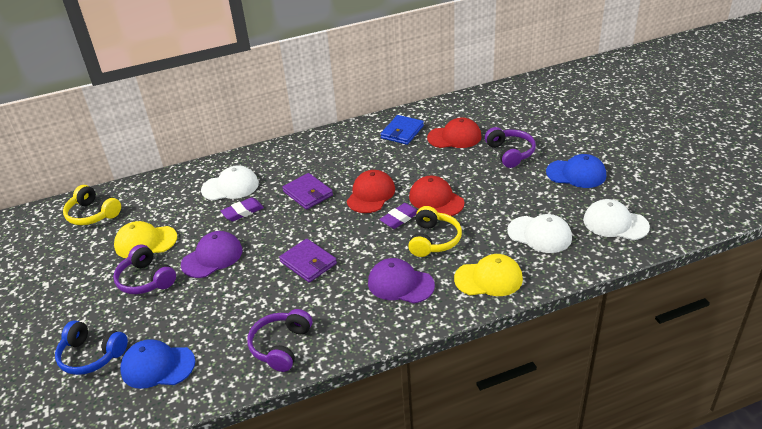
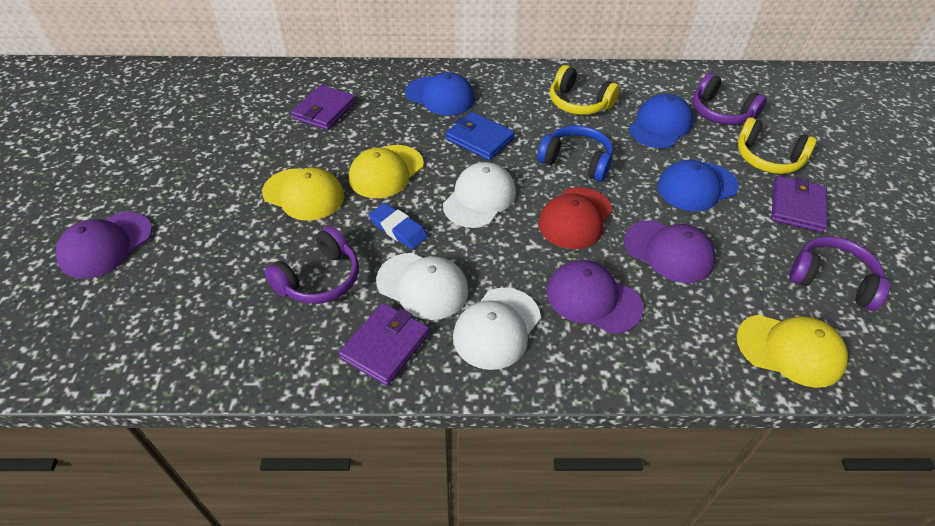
blue cap: 2 -> 3
blue eraser: 0 -> 1
purple cap: 2 -> 3
purple eraser: 2 -> 0
purple wallet: 2 -> 3
red cap: 3 -> 1
yellow cap: 2 -> 3

